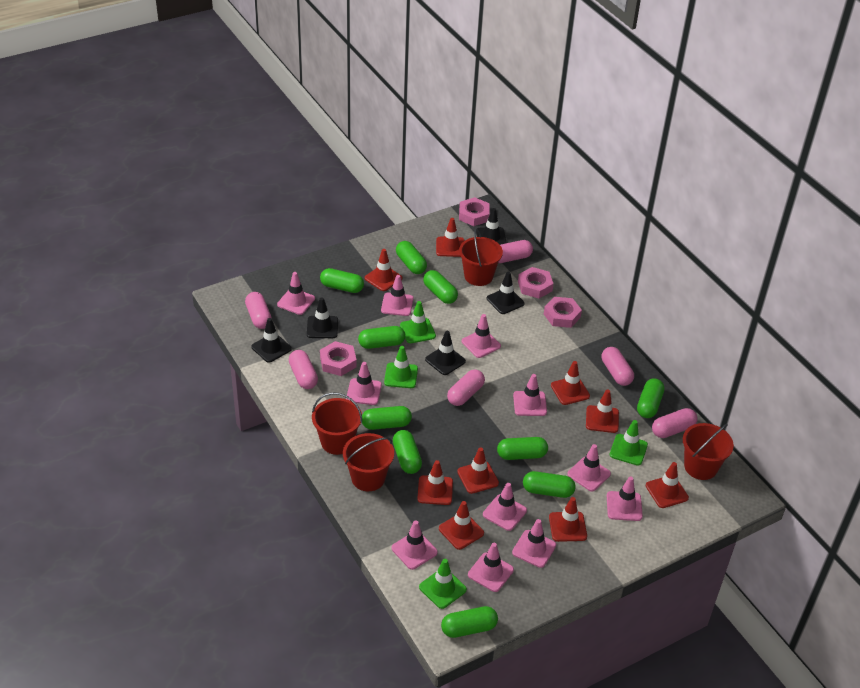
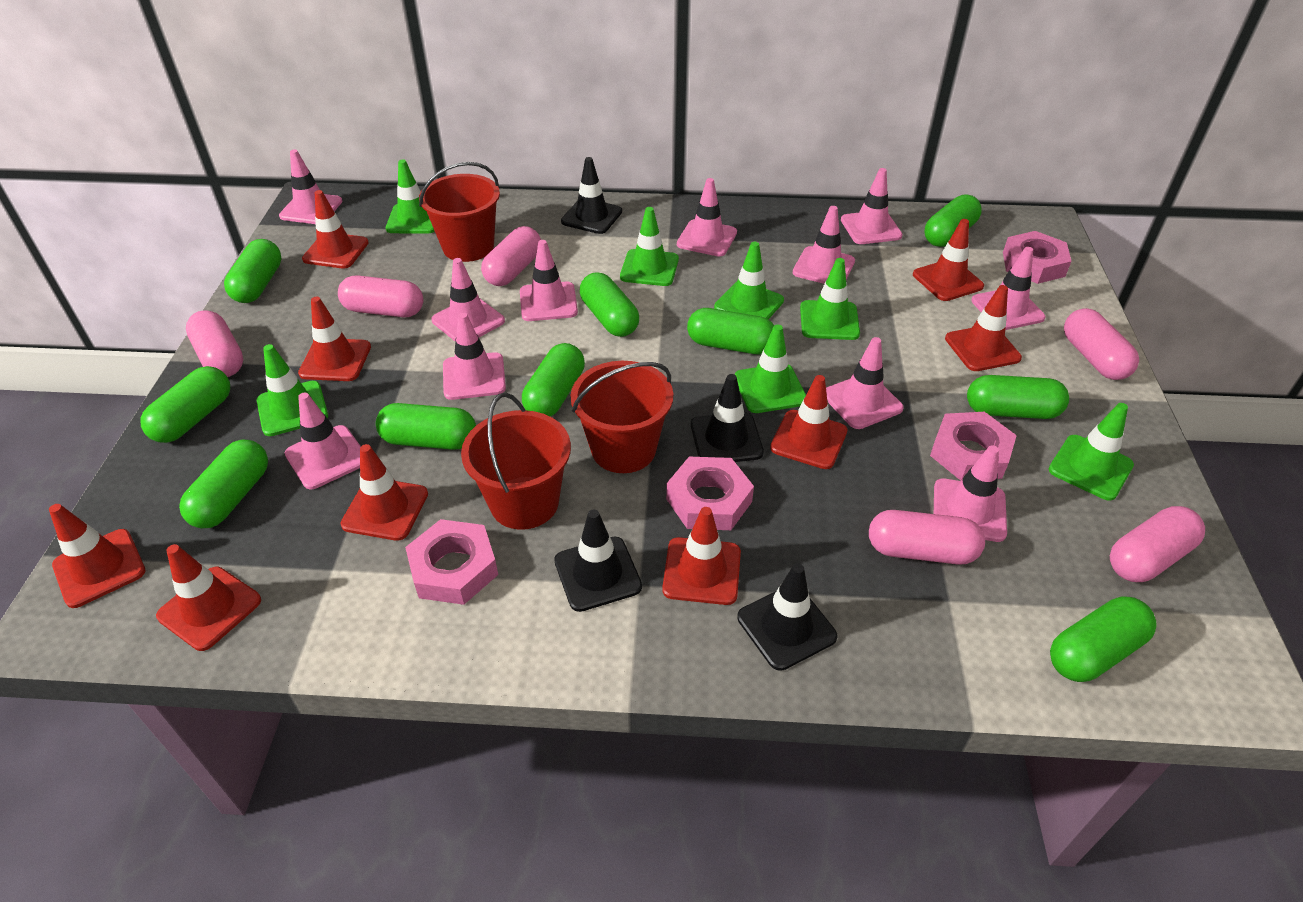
black traffic cone: 5 -> 4
green traffic cone: 4 -> 7
red bucket: 4 -> 3

